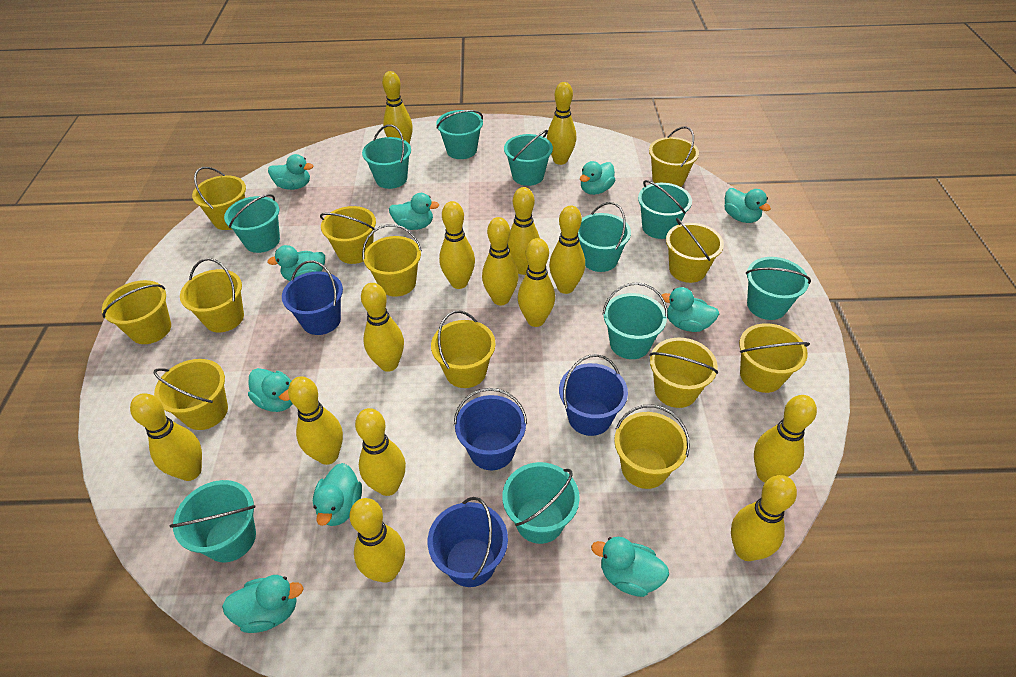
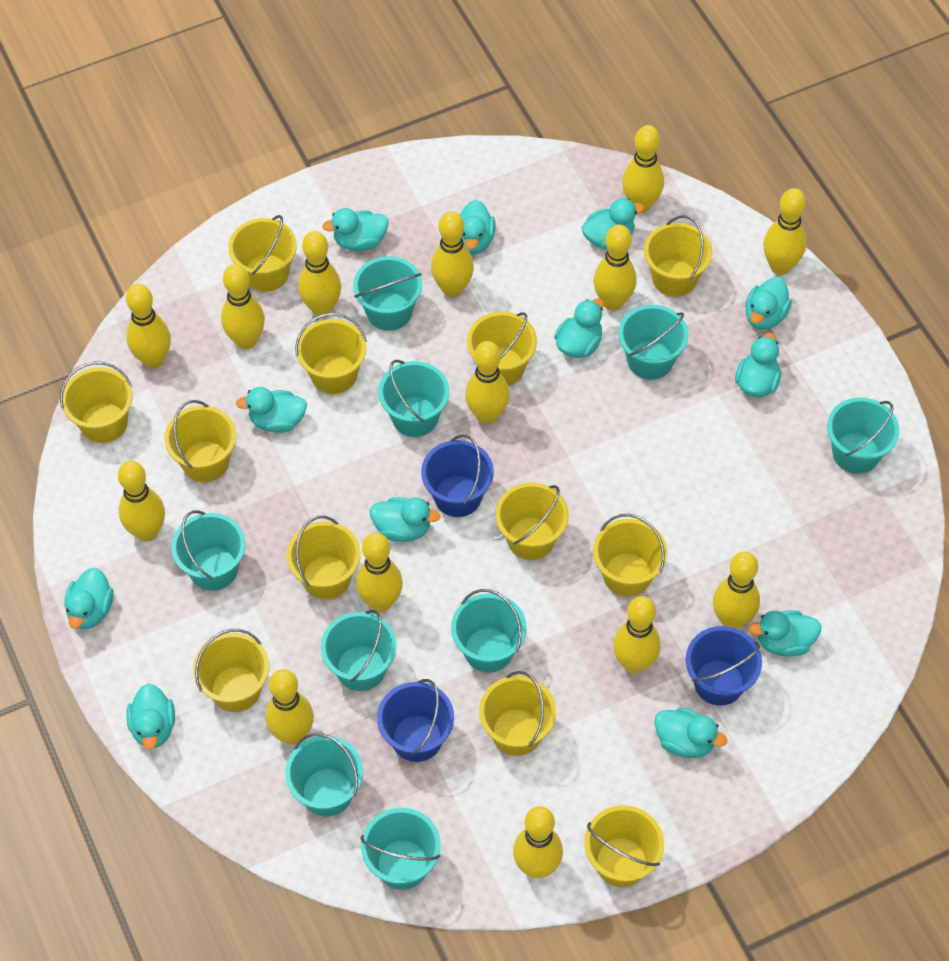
blue bucket: 4 -> 3
turquoise bucket: 10 -> 9
turquoise duck: 10 -> 12

